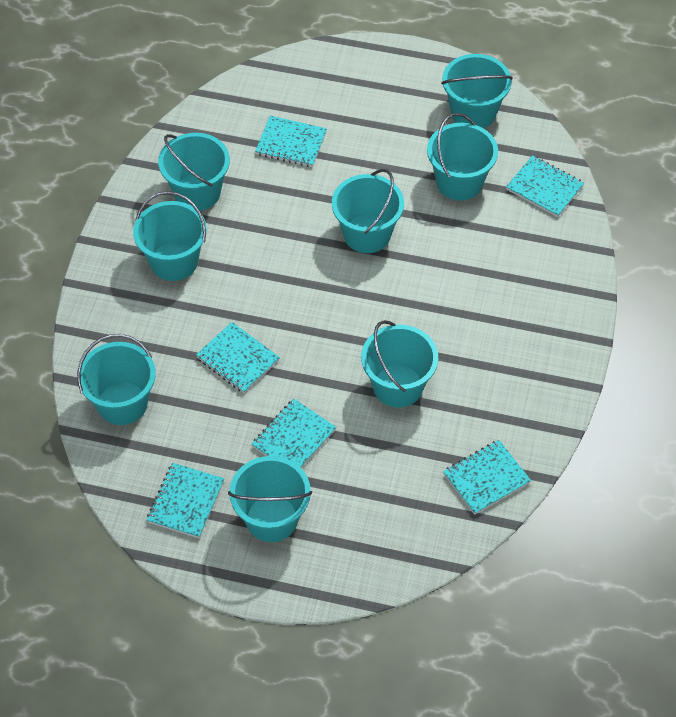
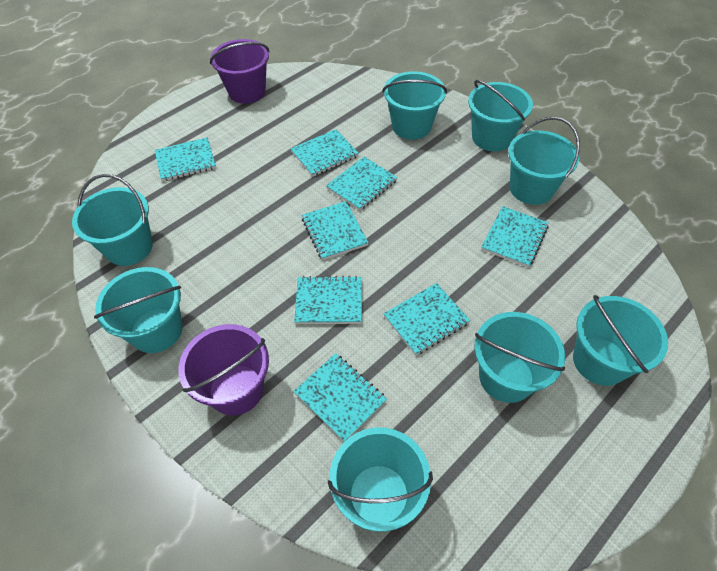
purple bucket: 0 -> 2
turquoise notebook: 6 -> 8

